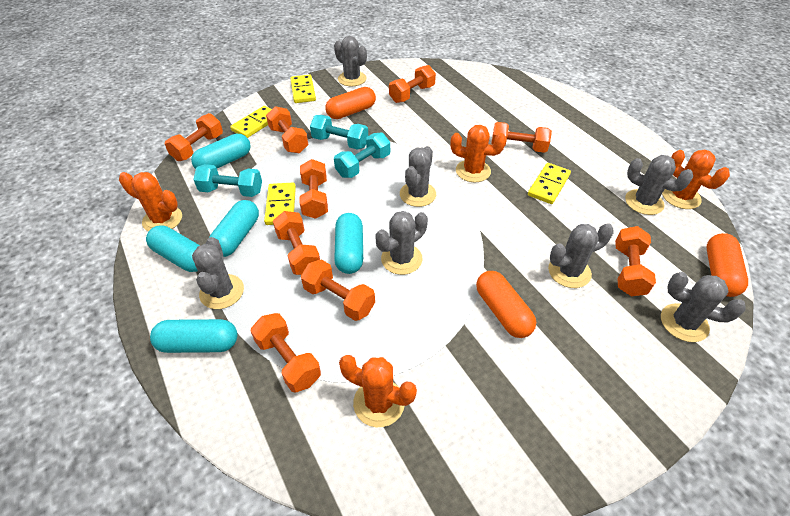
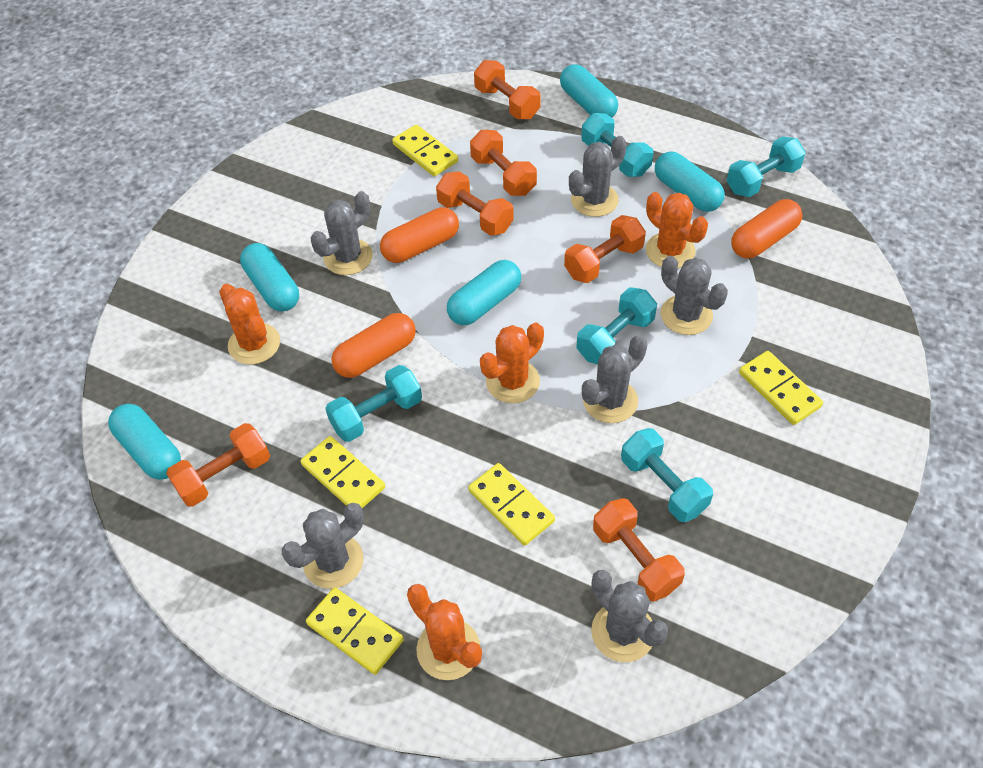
grey cactus: 7 -> 6
orange dumbbell: 9 -> 6
turquoise dumbbell: 3 -> 5
yellow domino: 4 -> 5

